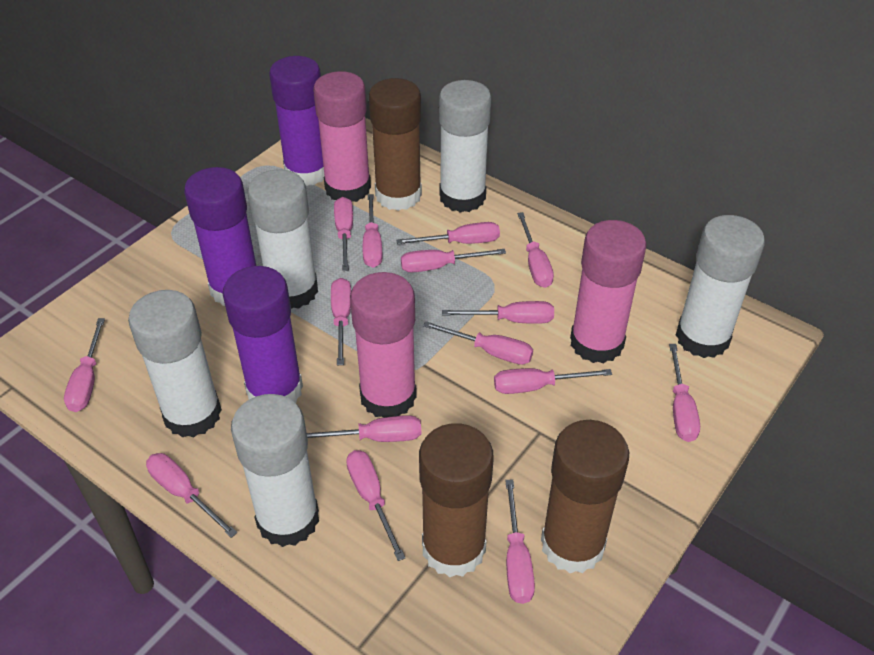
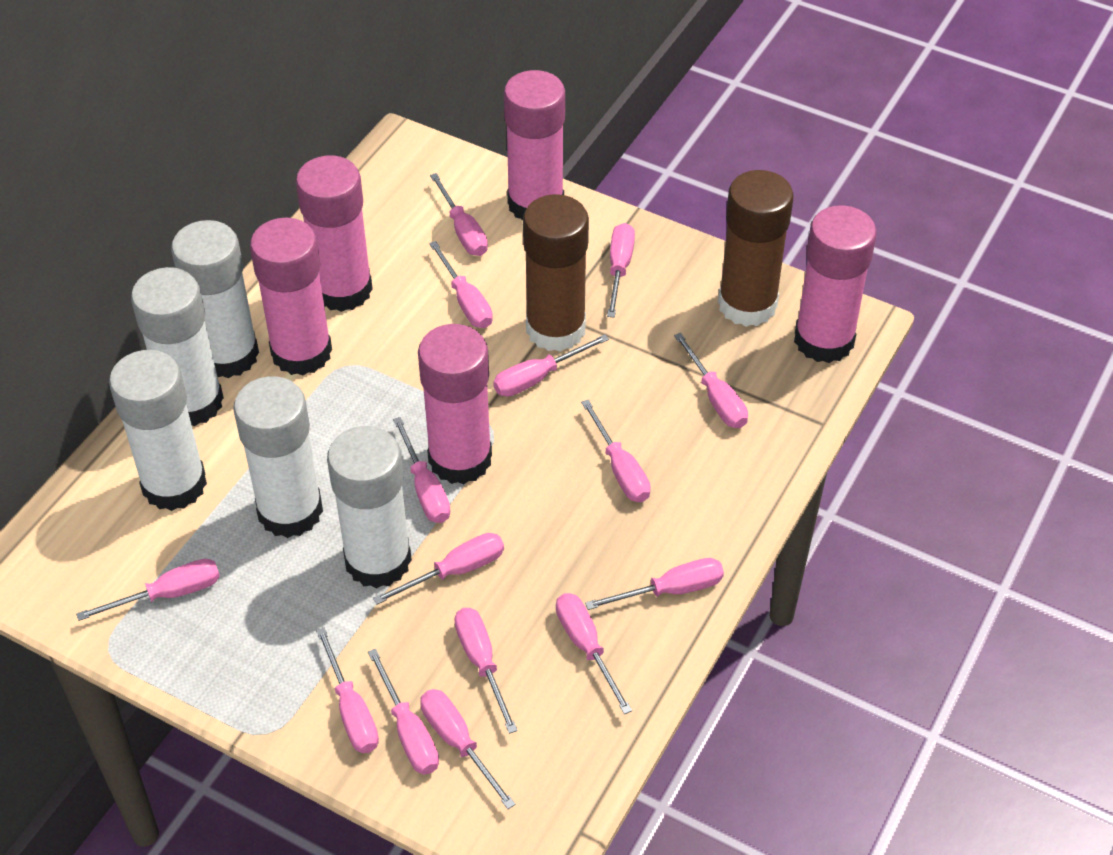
brown glue stick: 3 -> 2
pink glue stick: 3 -> 5
purple glue stick: 3 -> 0

